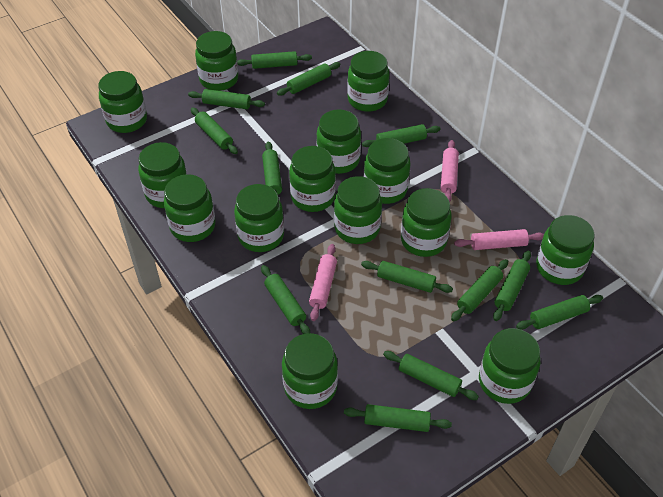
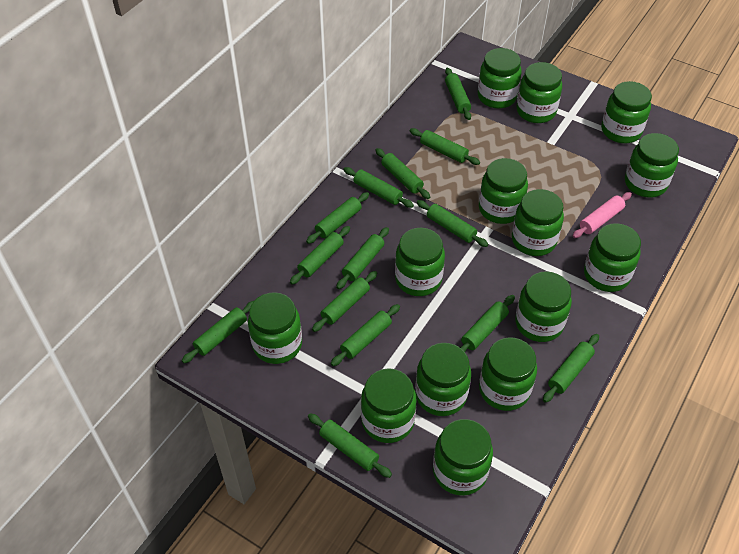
green rolling pin: 13 -> 14
pink rolling pin: 3 -> 1

